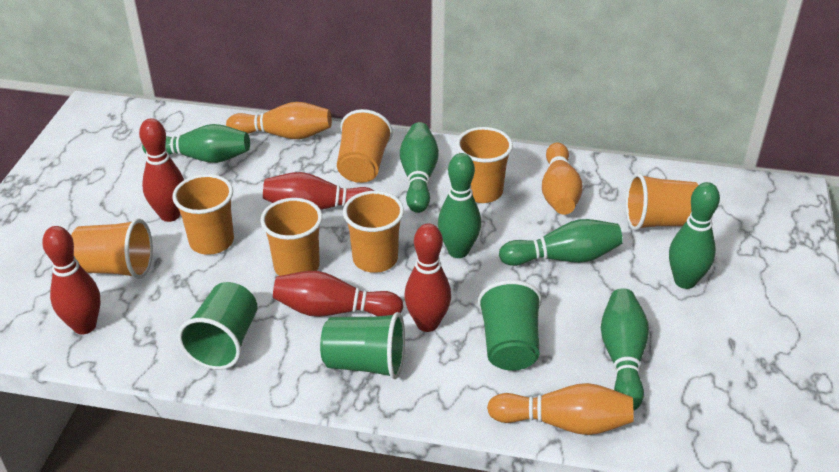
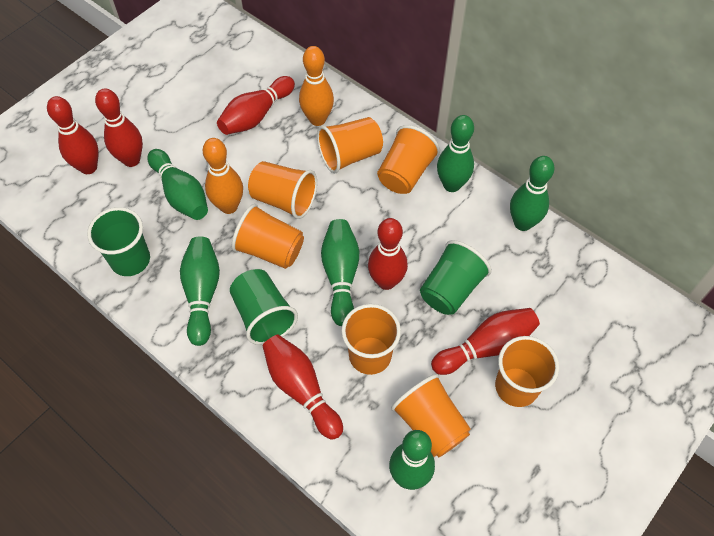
orange bowling pin: 3 -> 2
red bowling pin: 5 -> 6

